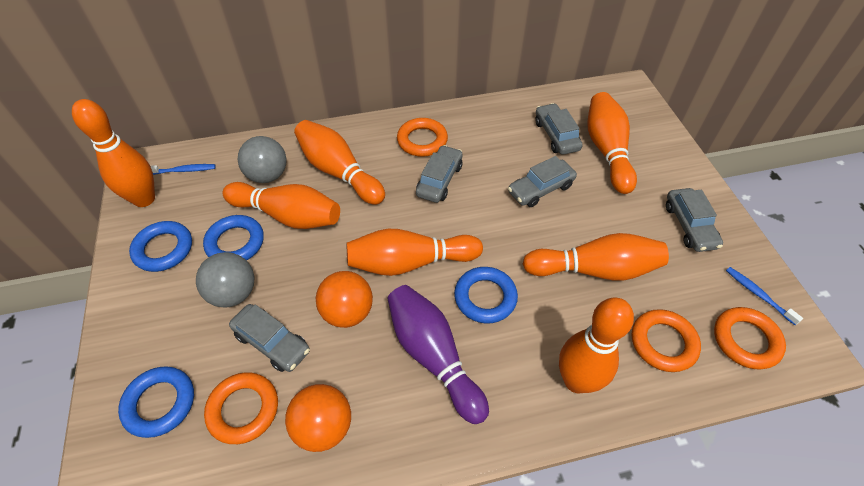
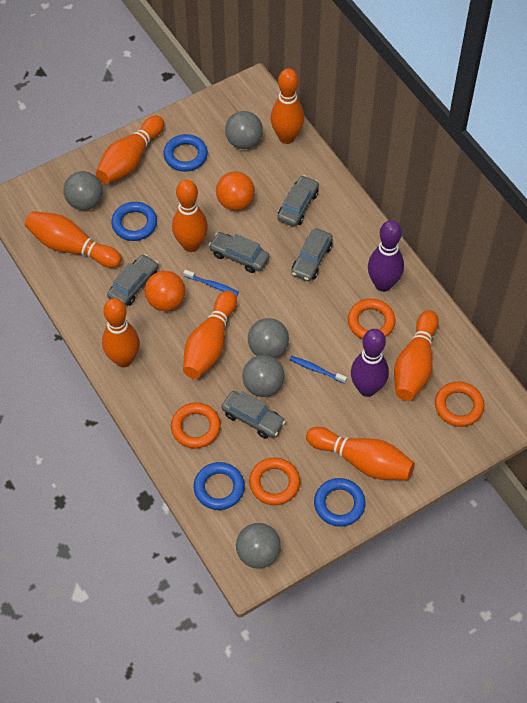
grey ball: 2 -> 5
orange bowling pin: 7 -> 8
purple bowling pin: 1 -> 2

